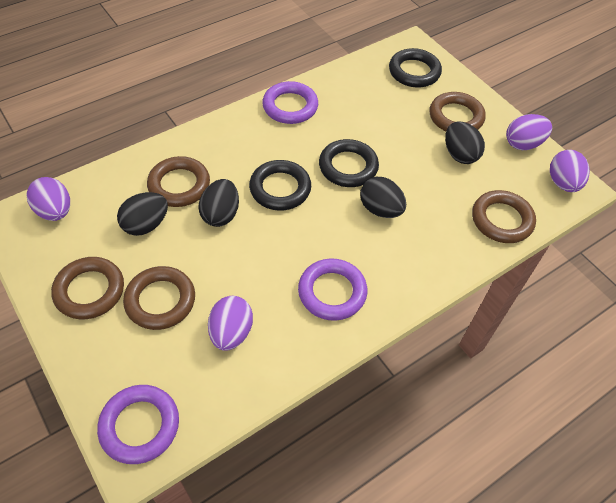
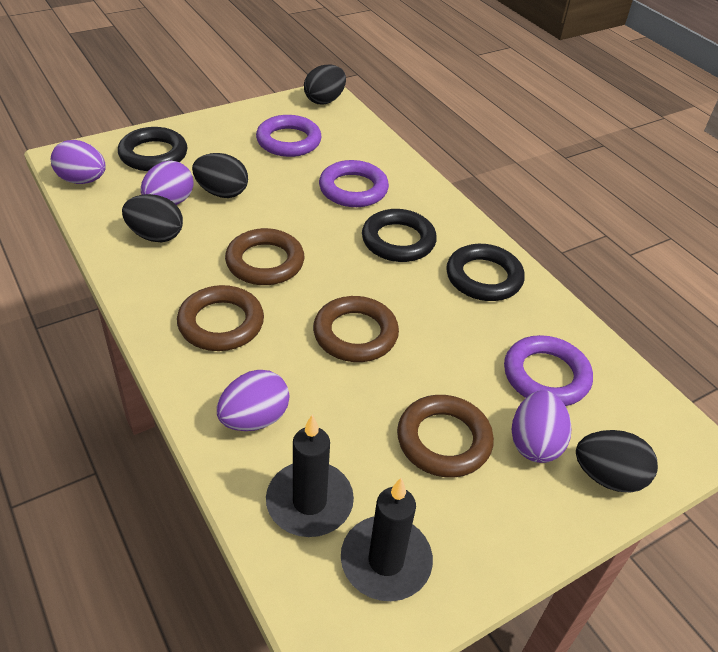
black candle: 0 -> 2
brown ring: 5 -> 4

